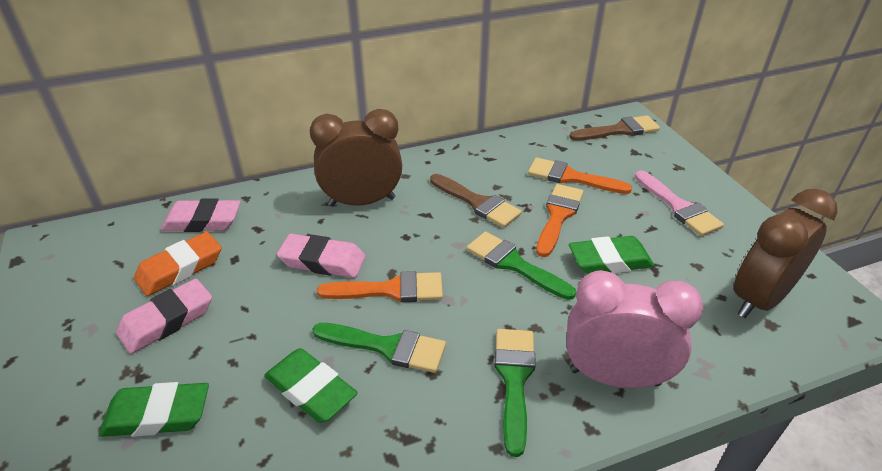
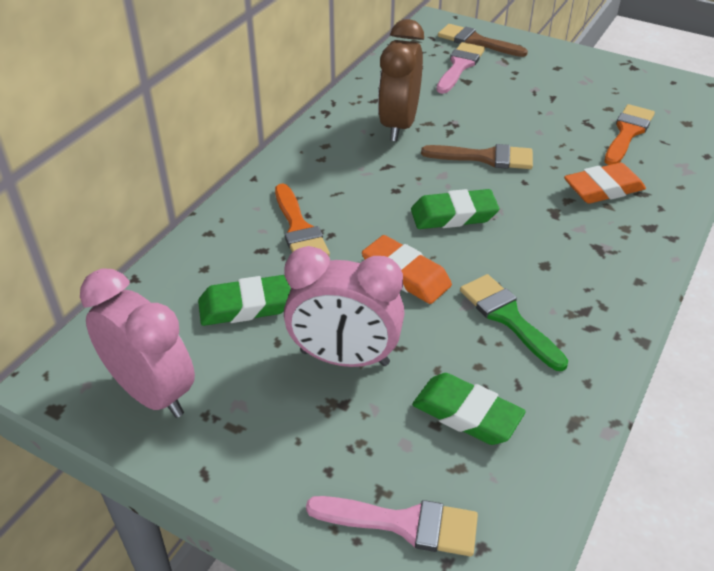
brown clock: 2 -> 1
green brush: 3 -> 1
orange brush: 3 -> 2
orange eraser: 1 -> 2
pink brush: 1 -> 2
pink clock: 1 -> 2
pink eraser: 3 -> 0

